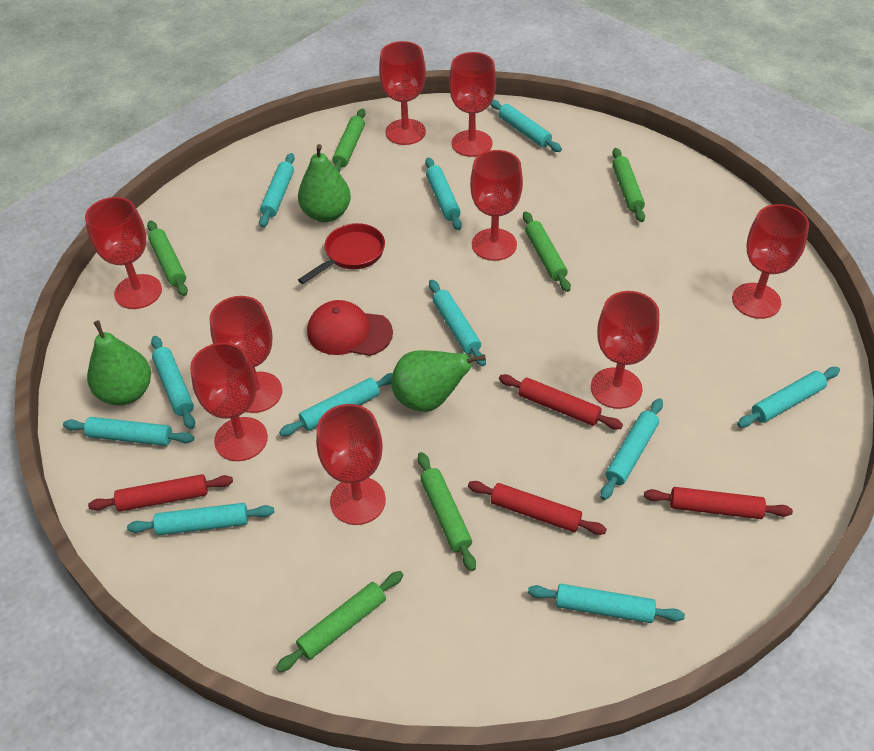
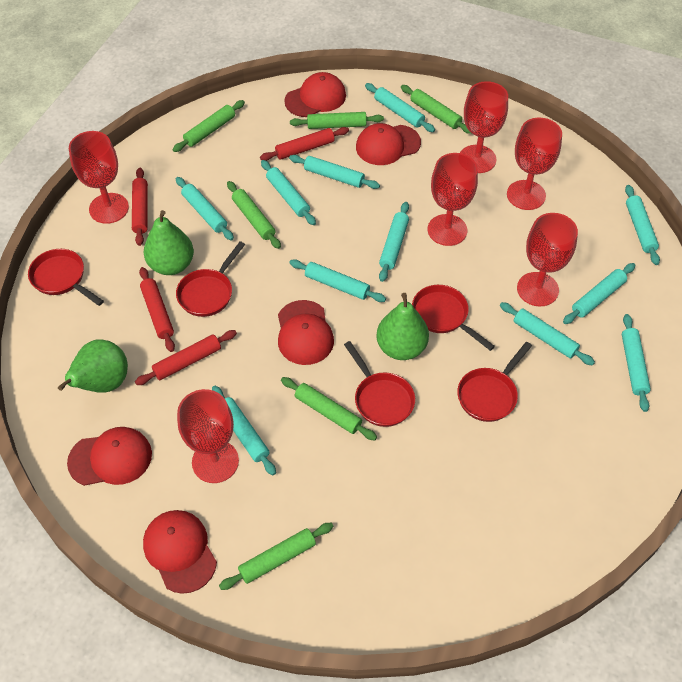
red cap: 1 -> 5
red goblet: 9 -> 6
red pan: 1 -> 5

